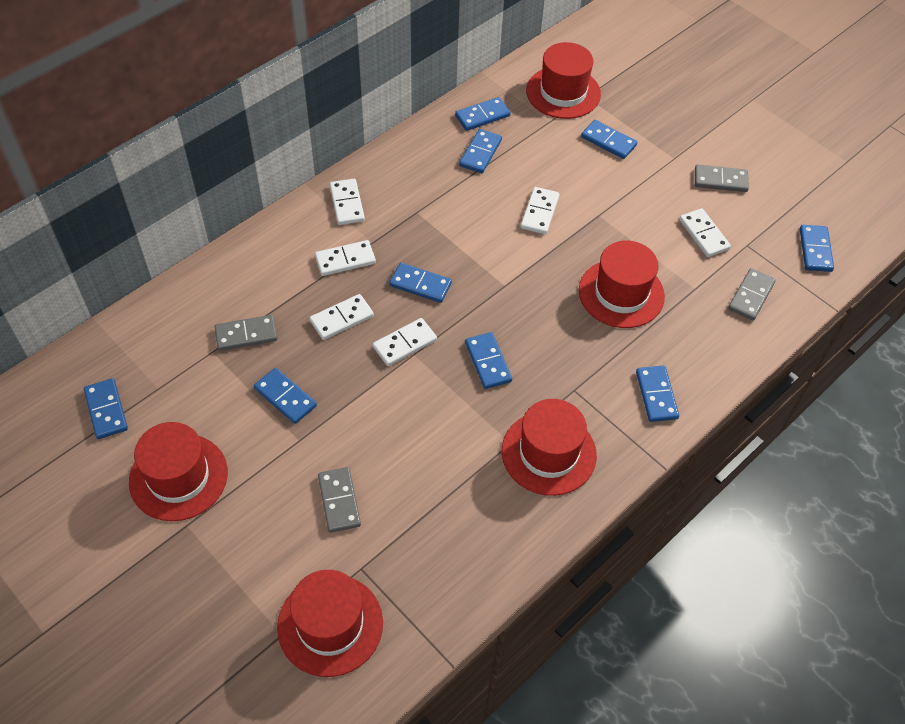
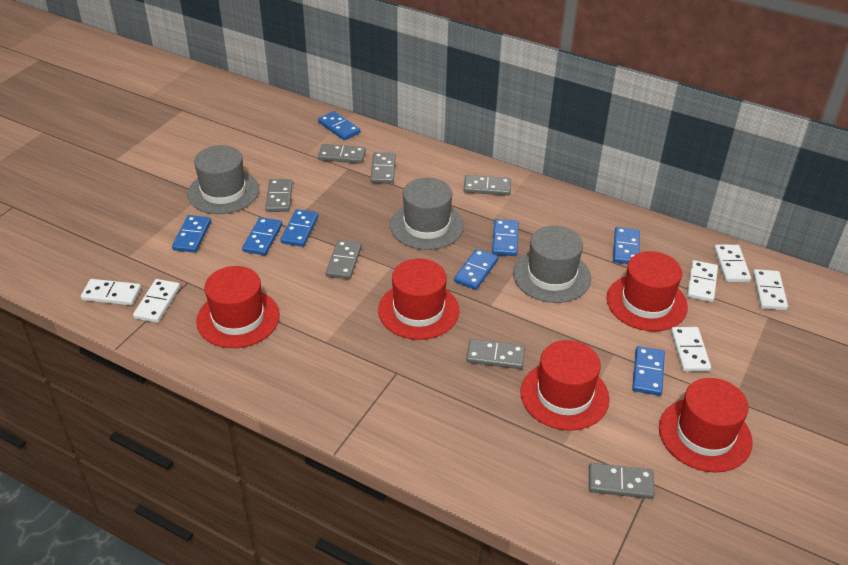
blue domino: 9 -> 8
grey domino: 4 -> 7
grey hat: 0 -> 3

